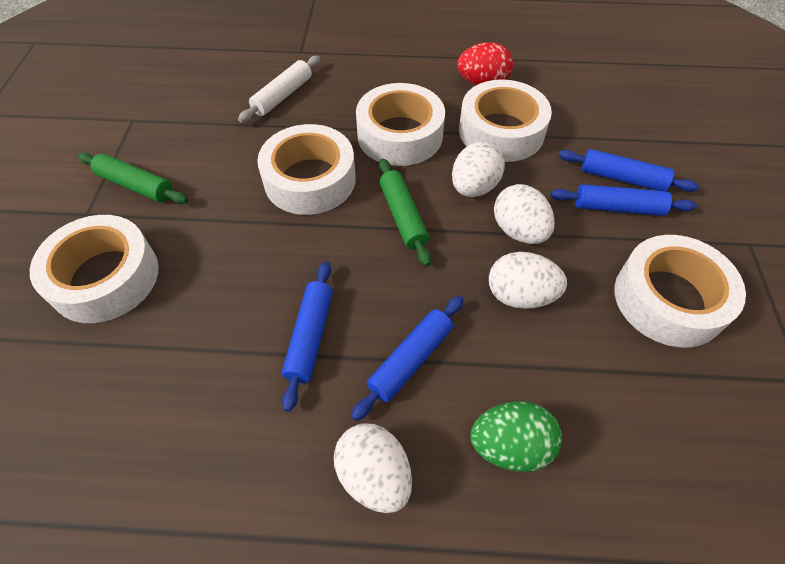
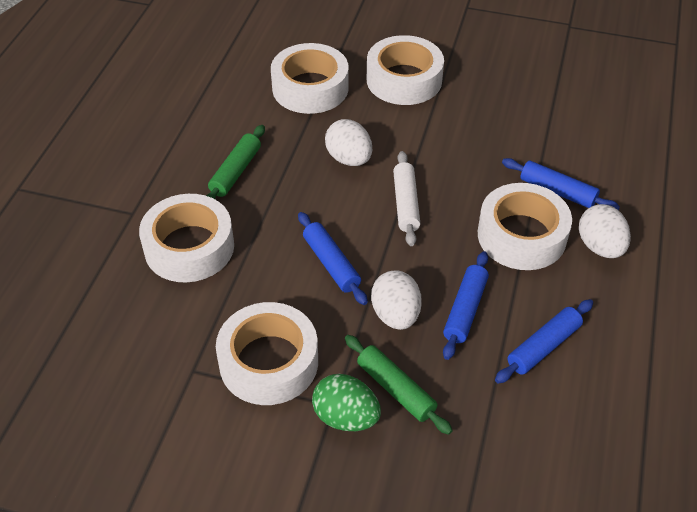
red egg: 1 -> 0
white egg: 4 -> 3

